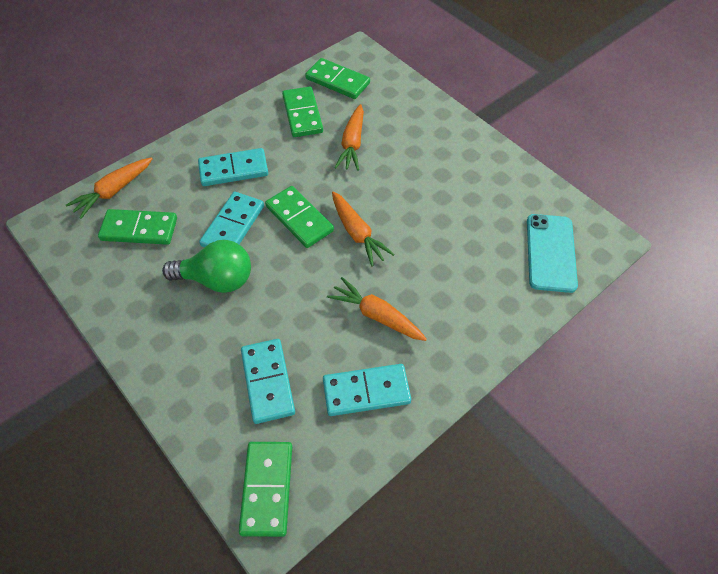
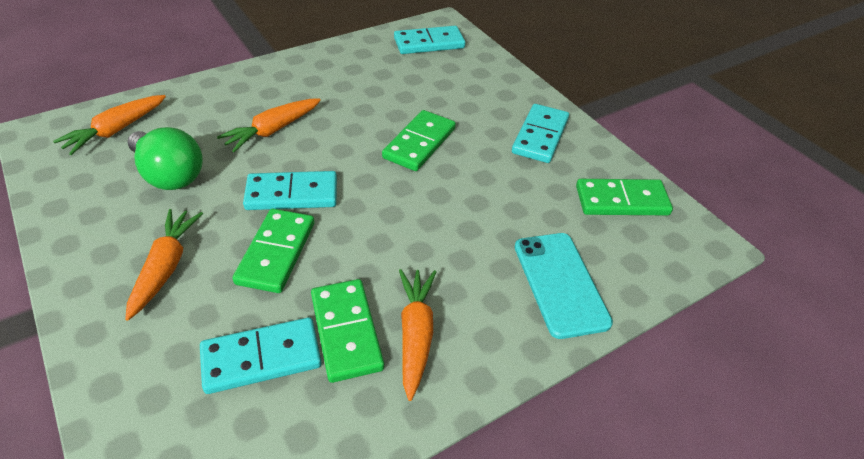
green domino: 5 -> 4

